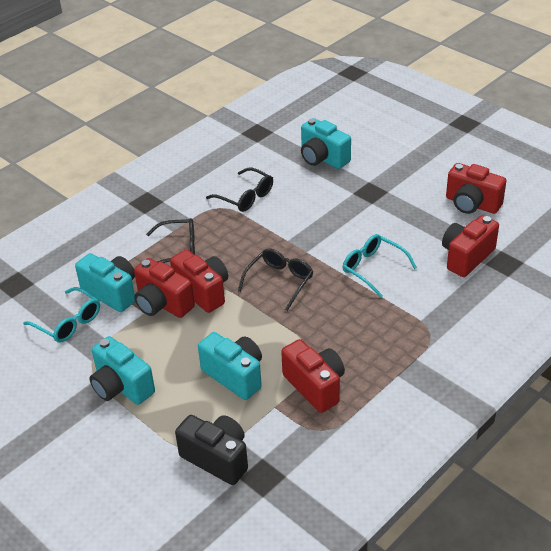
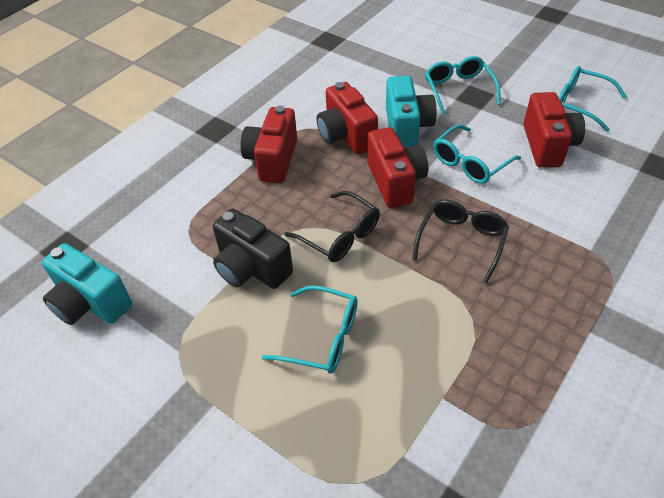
black glasses: 3 -> 2
red camera: 5 -> 4
turquoise camera: 4 -> 2
turquoise glasses: 2 -> 4

